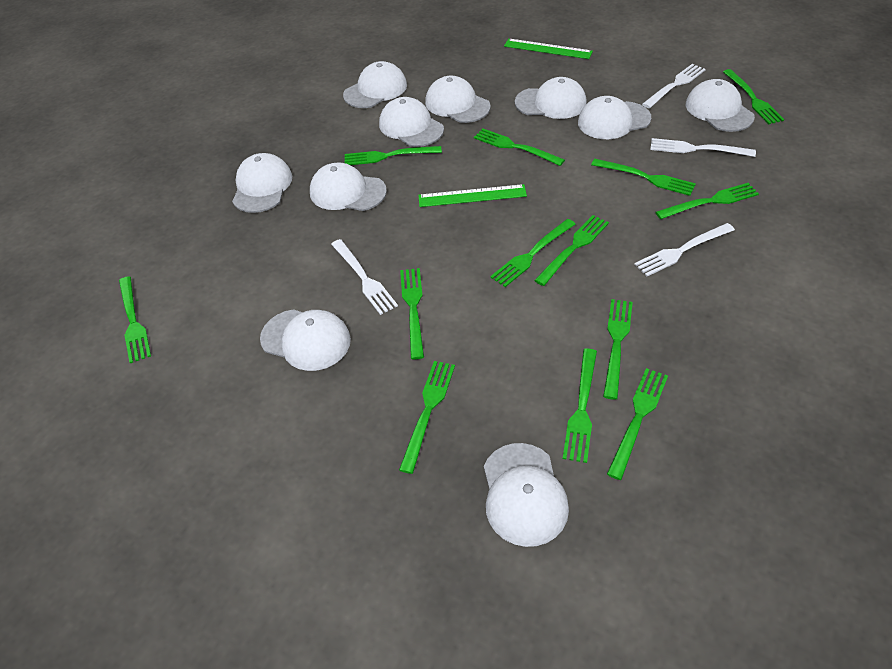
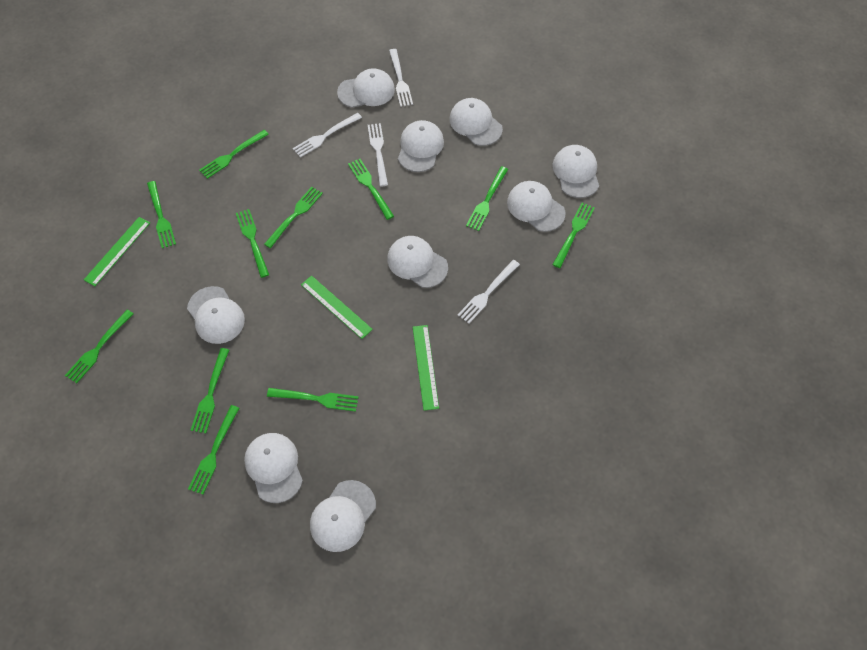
green fork: 13 -> 11
green ruler: 2 -> 3
white cap: 10 -> 9

